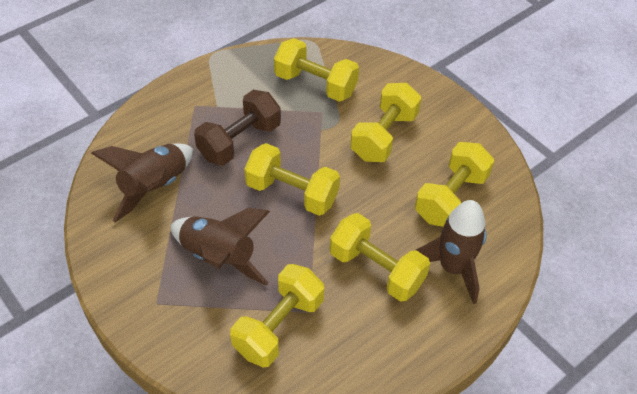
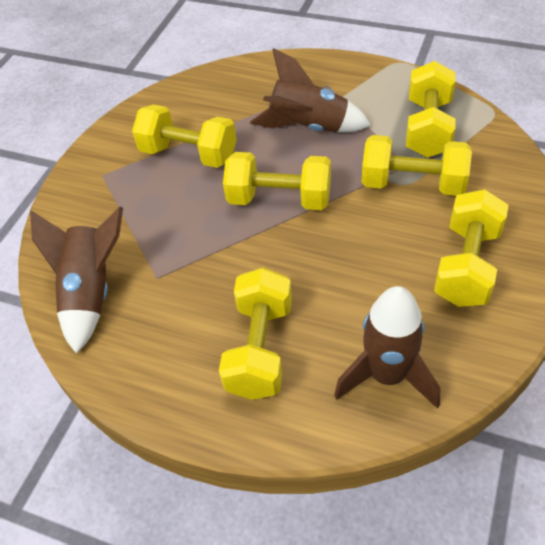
brown dumbbell: 1 -> 0

